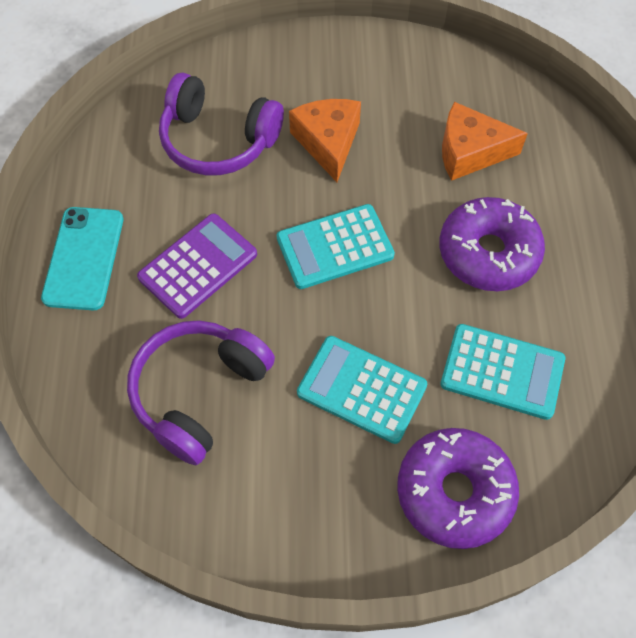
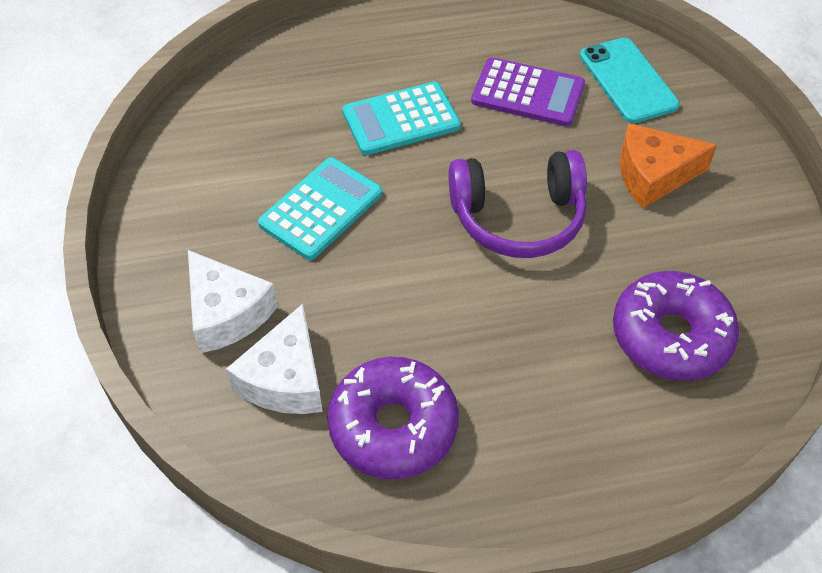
orange cheese: 2 -> 1
purple headphones: 2 -> 1
turquoise calculator: 3 -> 2
white cheese: 0 -> 2

